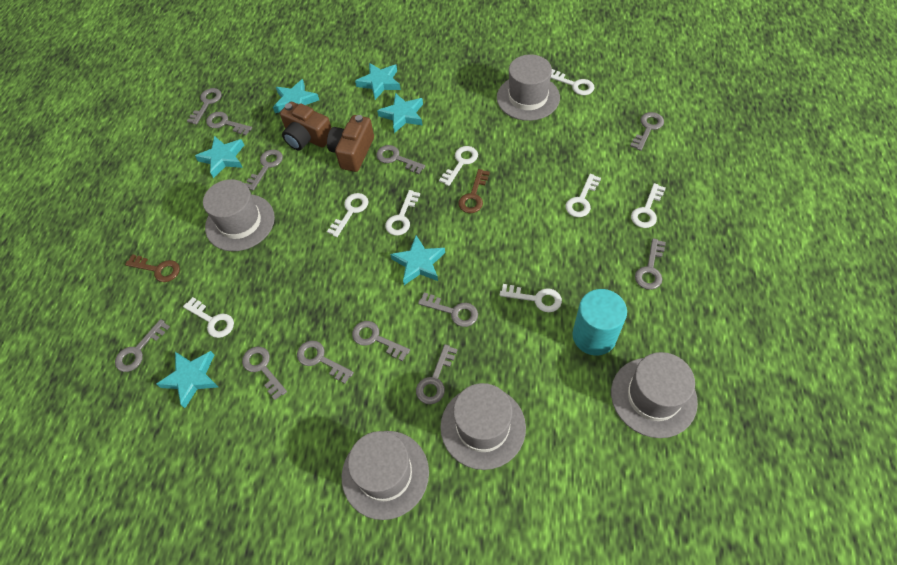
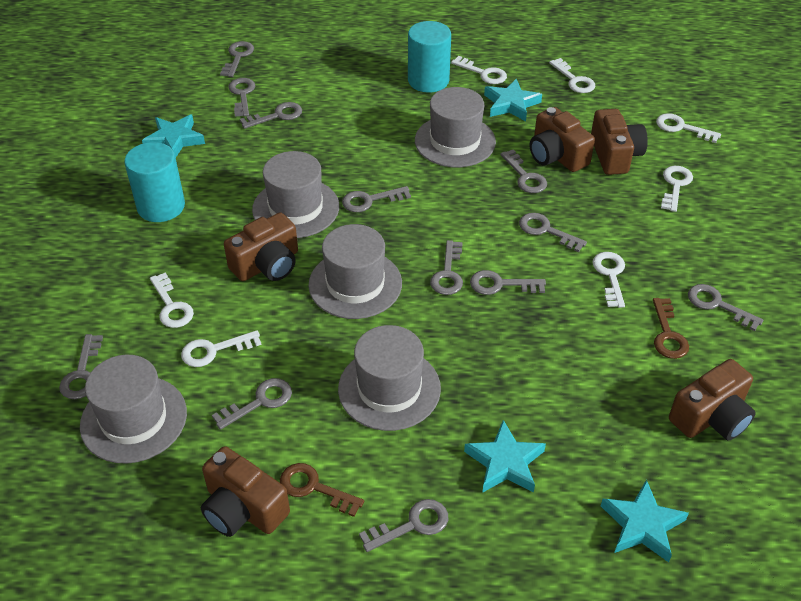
brown camera: 2 -> 5
turquoise cylinder: 1 -> 2
turquoise star: 6 -> 4
white key: 8 -> 7

